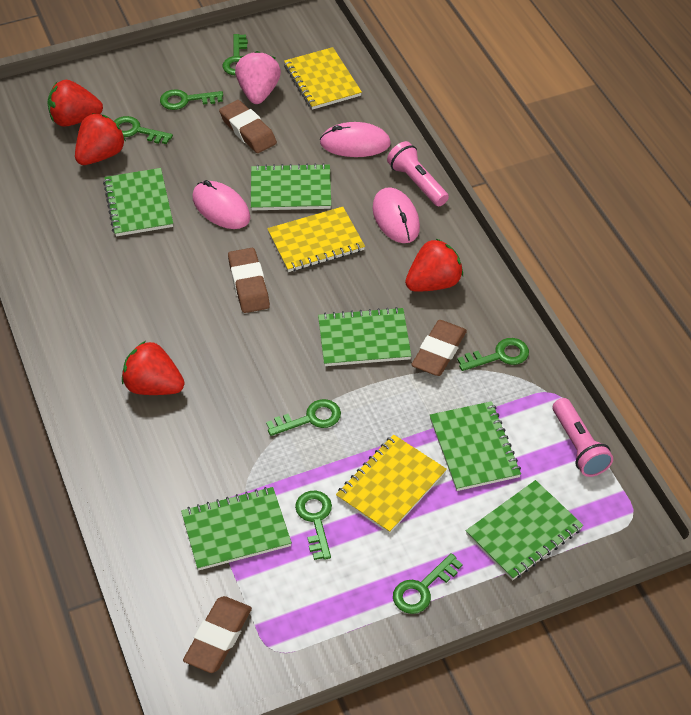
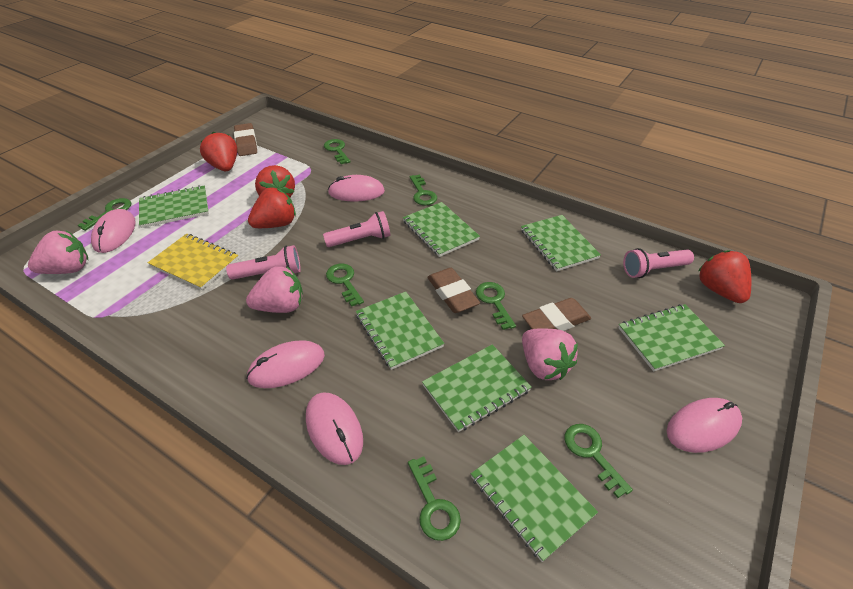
brown eraser: 4 -> 3
green notebook: 6 -> 7
pink flashlight: 2 -> 3
pink mouse: 3 -> 5
pink strawberry: 1 -> 3
yellow notebook: 3 -> 1

